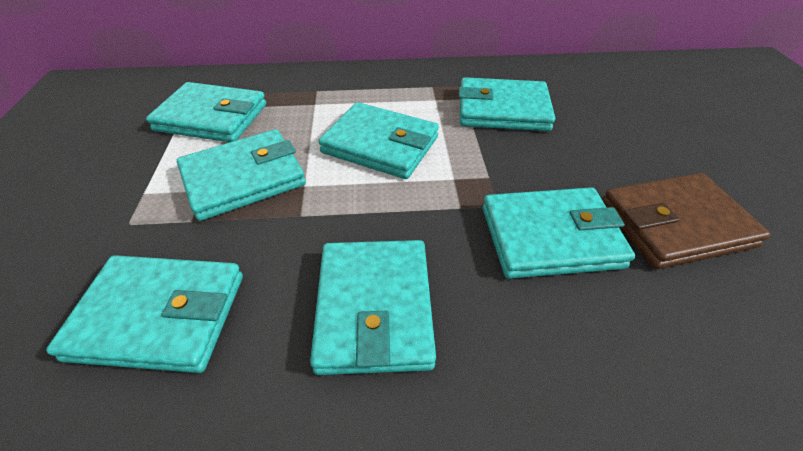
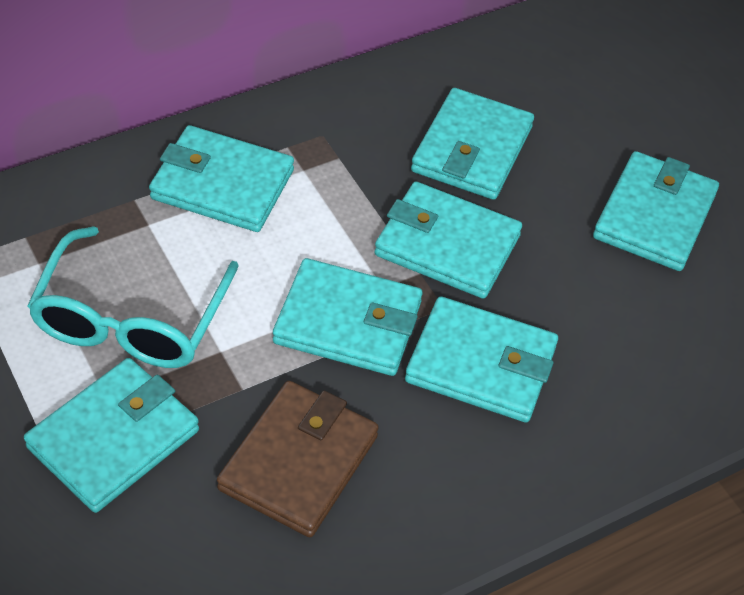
turquoise glasses: 0 -> 1

